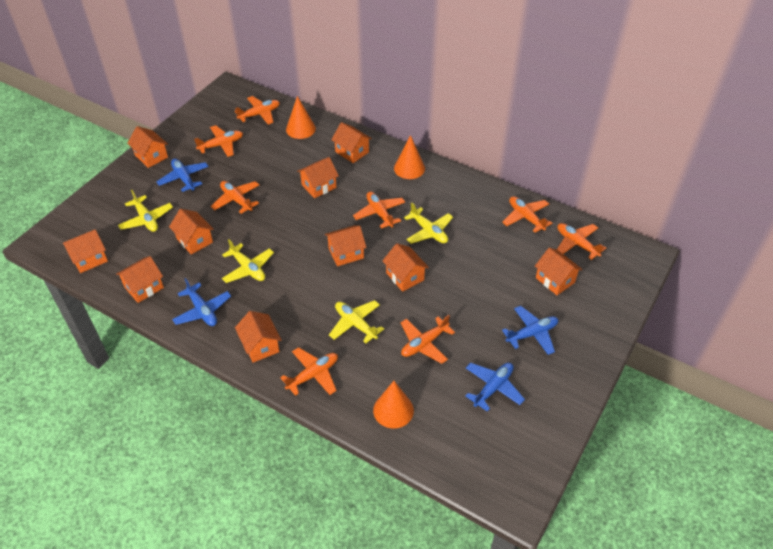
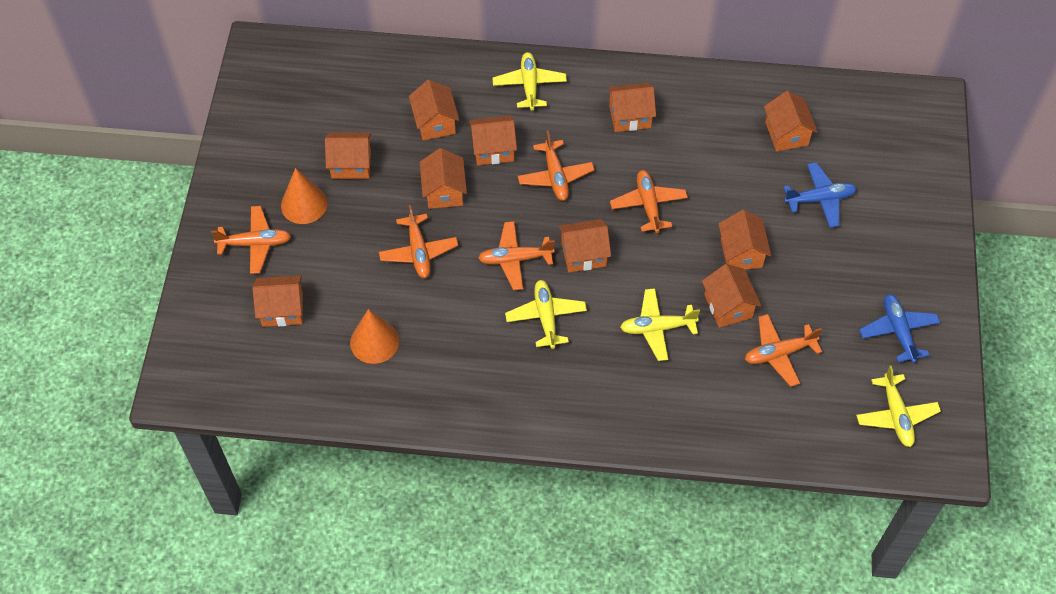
blue plane: 4 -> 2
orange cone: 3 -> 2
orange plane: 8 -> 6

